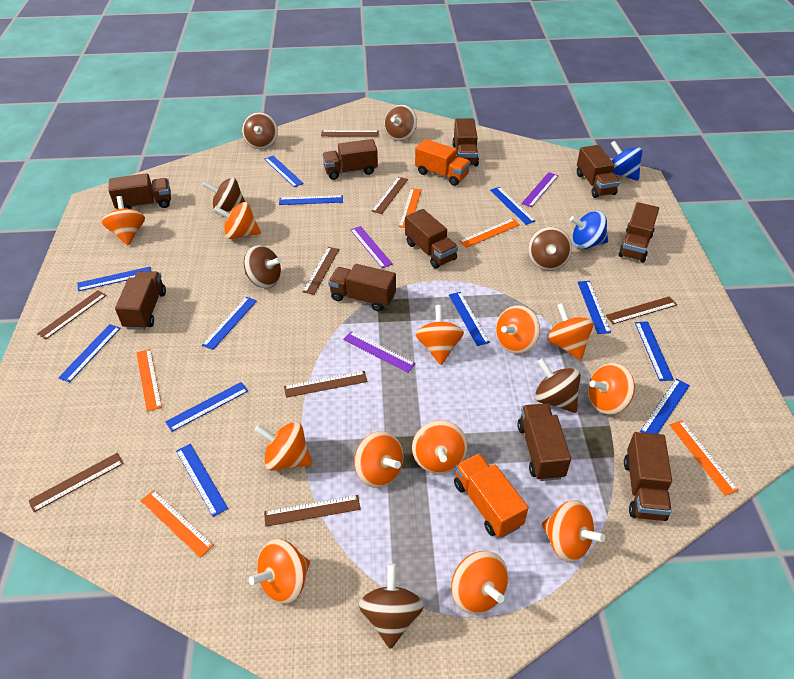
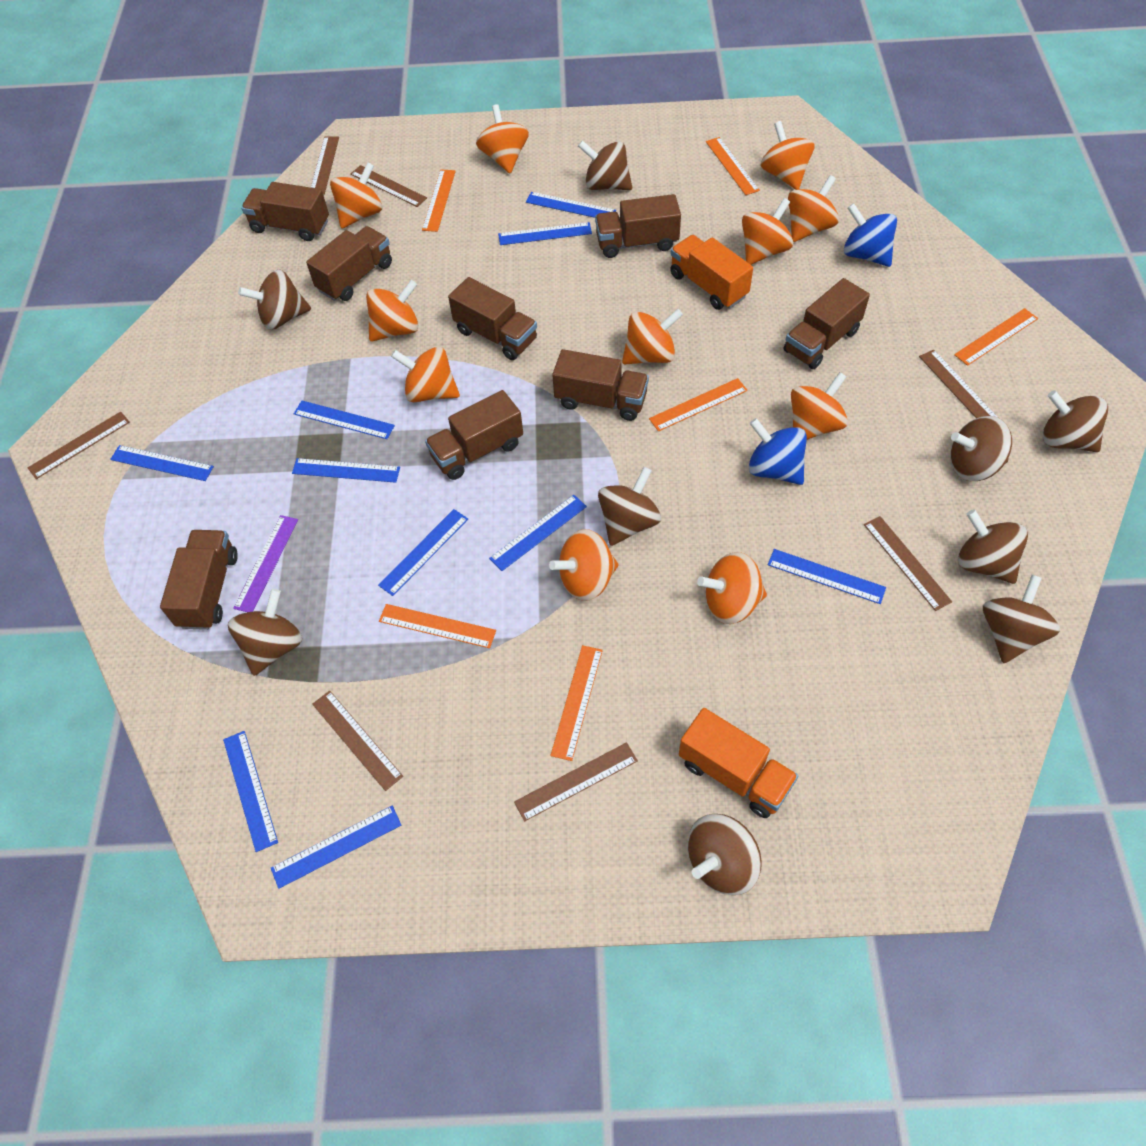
blue ruler: 12 -> 10
brown ruler: 8 -> 7
brown spinning top: 7 -> 9
brown truck: 10 -> 8
orange ruler: 5 -> 6
orange spinning top: 12 -> 11
purple ruler: 3 -> 1

